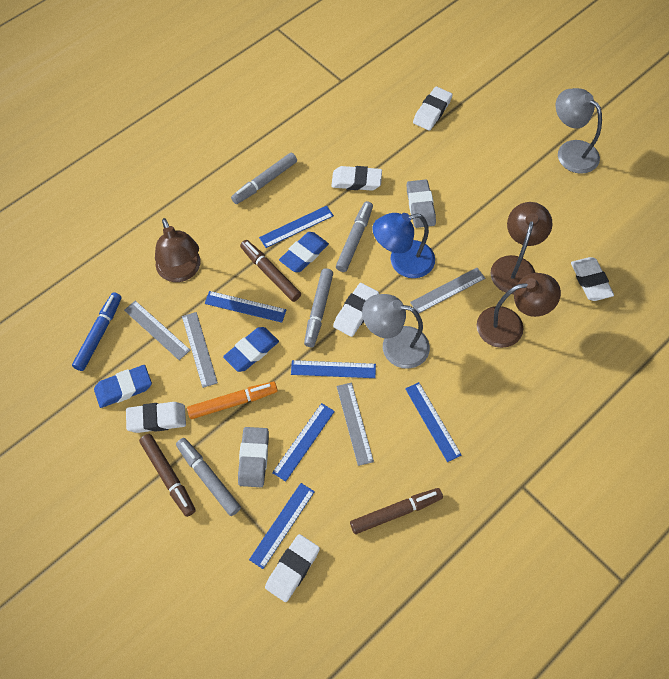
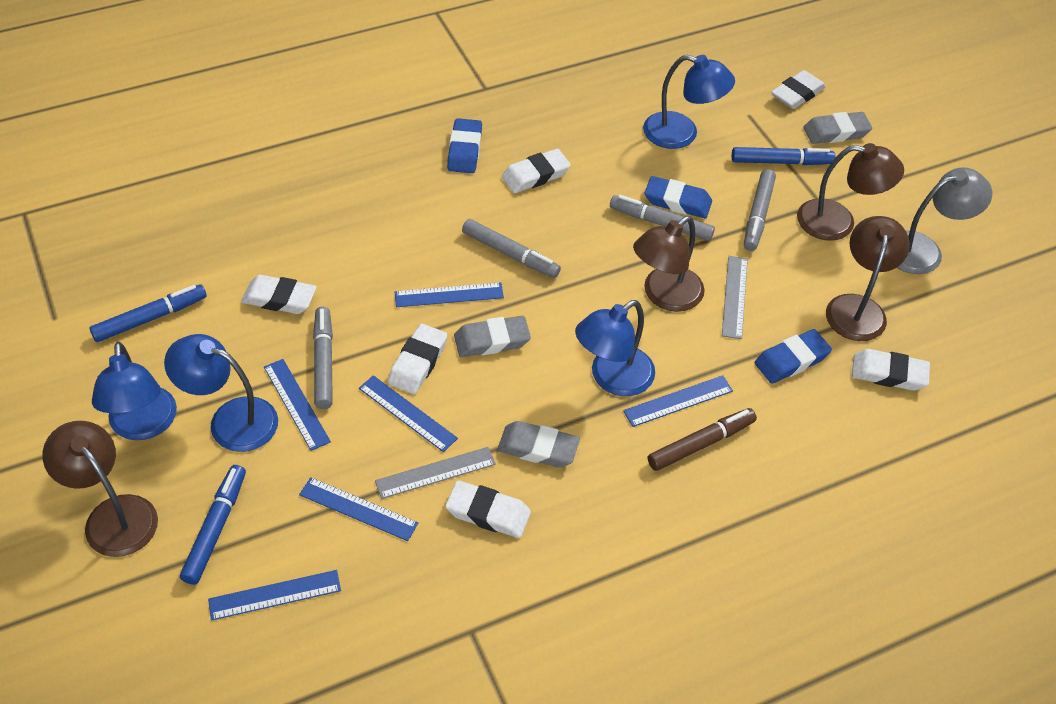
blue lamp: 1 -> 4
blue marker: 1 -> 3
brown lamp: 3 -> 4
brown marker: 3 -> 1
grey eraser: 2 -> 3
grey lamp: 2 -> 1
grey ruler: 4 -> 2
orange marker: 1 -> 0

